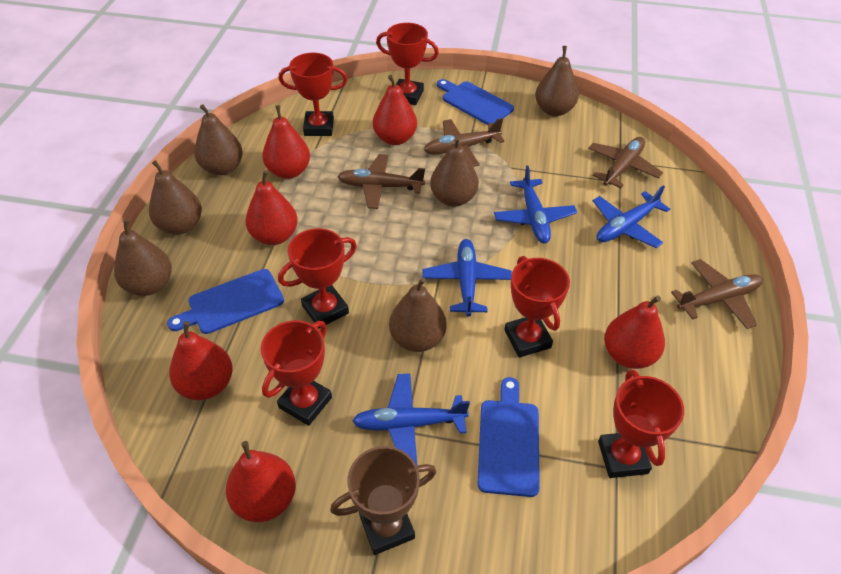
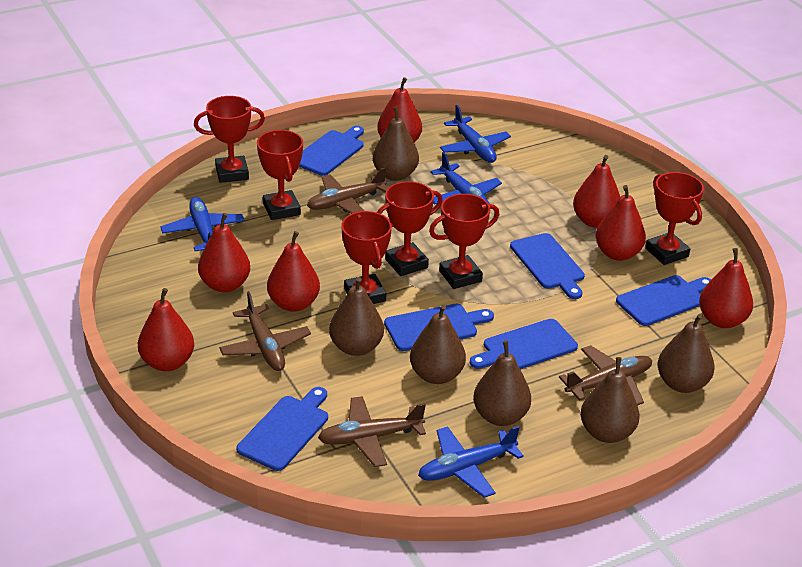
blue cutting board: 3 -> 6
brown trophy: 1 -> 0
red pear: 6 -> 7

